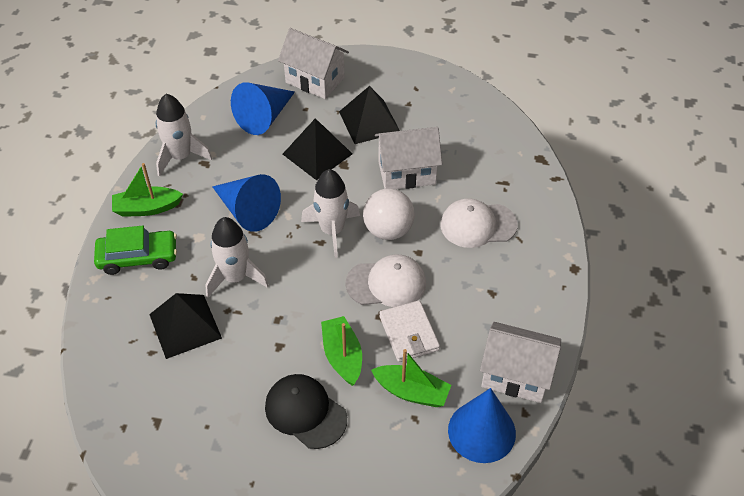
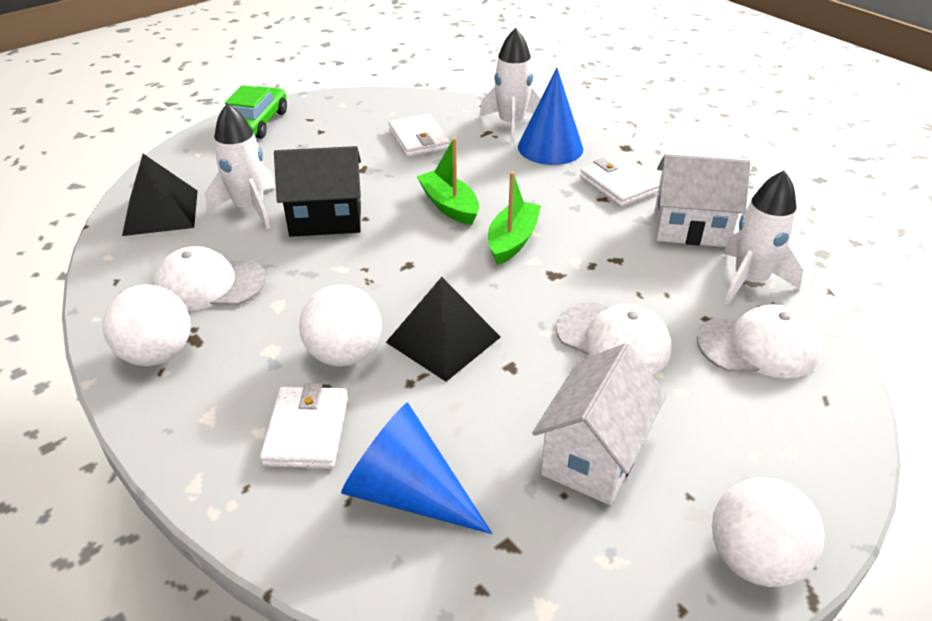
black cap: 1 -> 0
black house: 0 -> 1
black pyramid: 3 -> 2
blue cone: 3 -> 2
green boat: 3 -> 2
white ball: 1 -> 3
white cap: 2 -> 3
white house: 3 -> 2
white wallet: 1 -> 3

